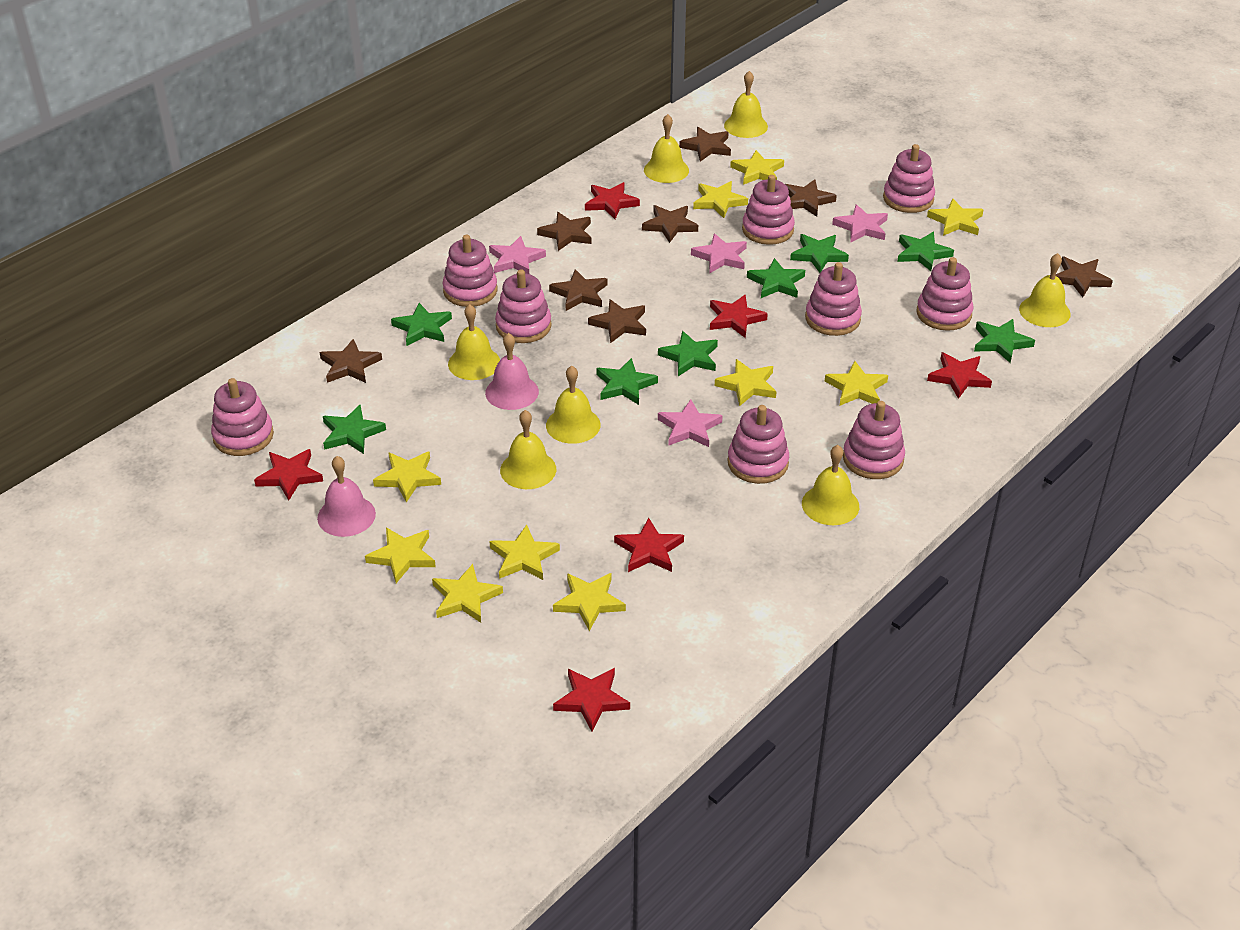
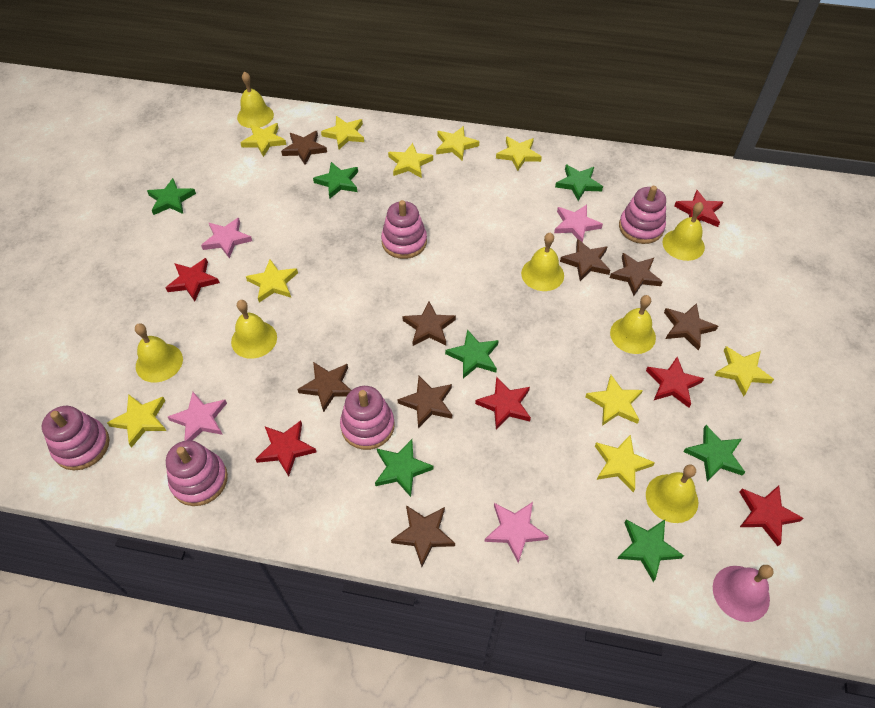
green star: 8 -> 7
pink bell: 2 -> 1
pink stacking toy: 9 -> 5

